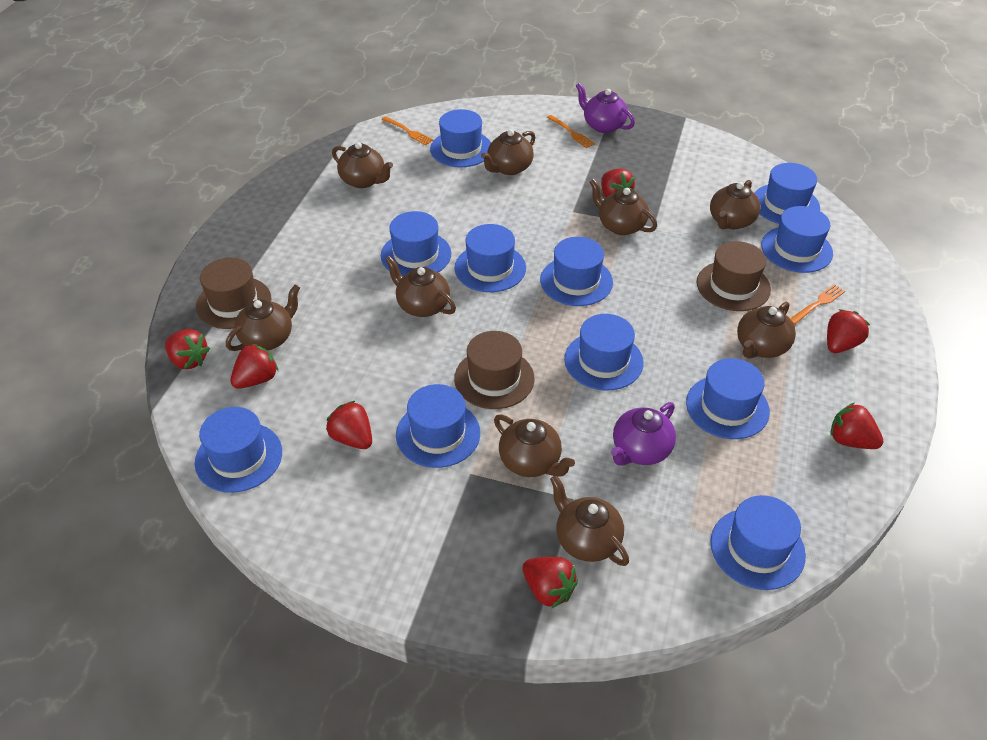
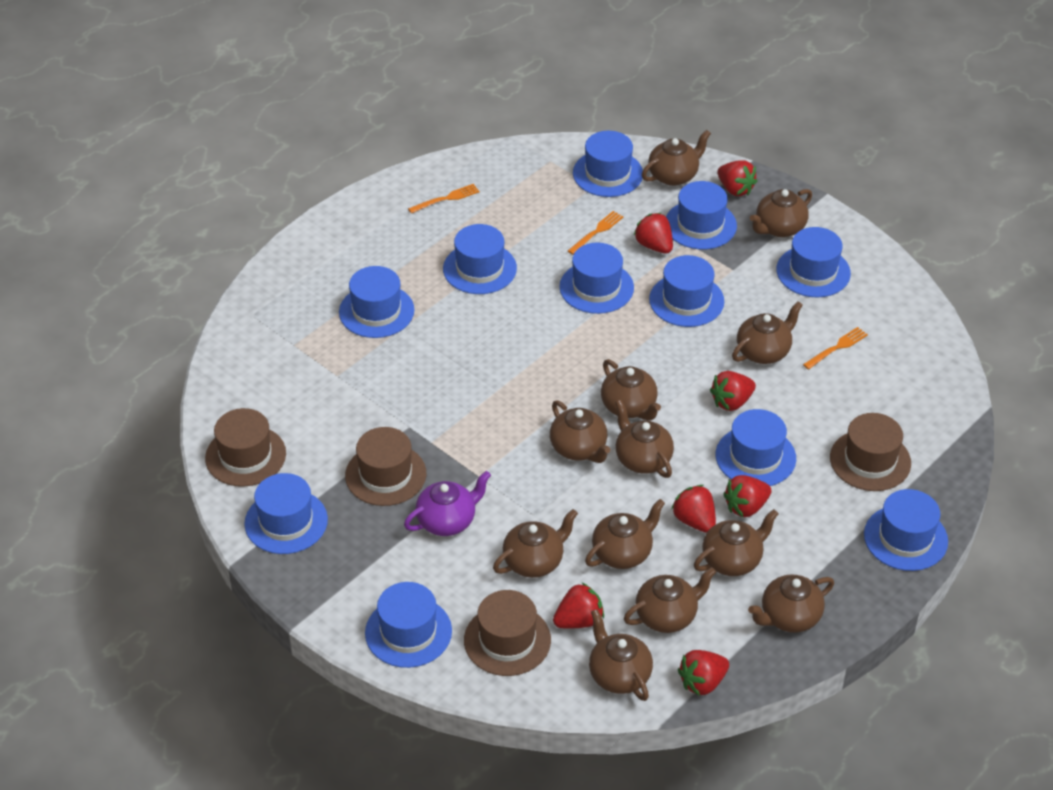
brown hat: 3 -> 4
brown teapot: 9 -> 12
purple teapot: 2 -> 1

